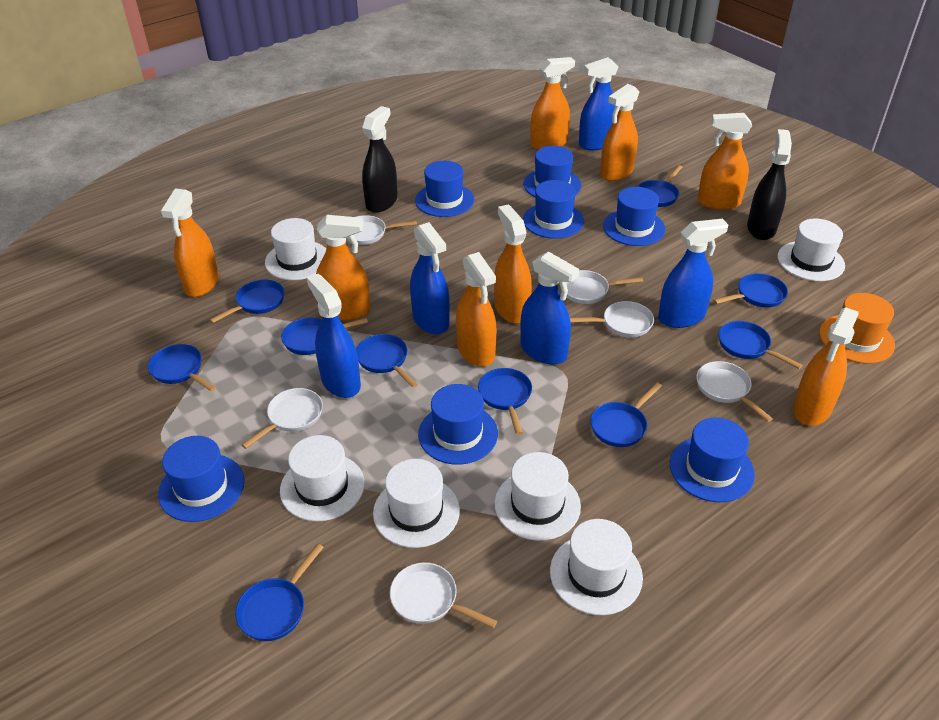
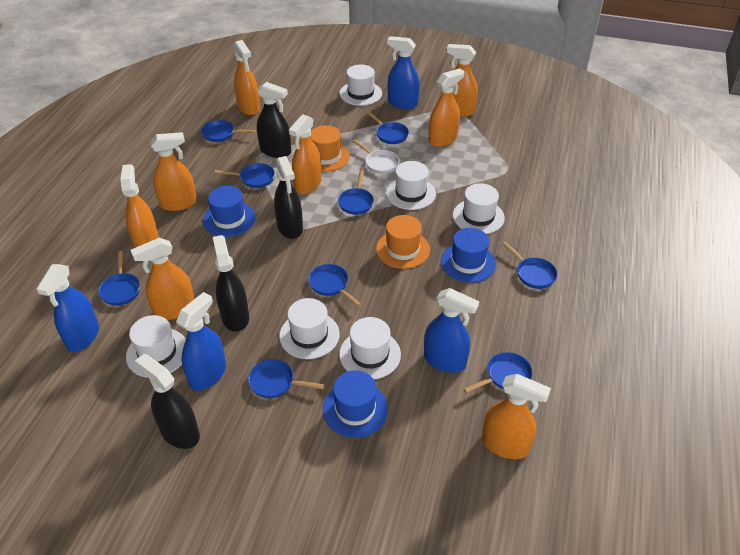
black spray bottle: 2 -> 4
blue hat: 7 -> 3
blue pan: 10 -> 9
blue spray bottle: 5 -> 4
orange hat: 1 -> 2
white pan: 6 -> 1

